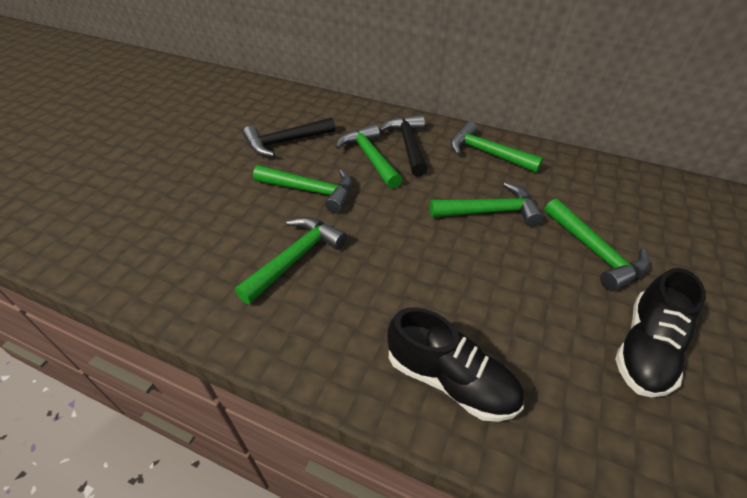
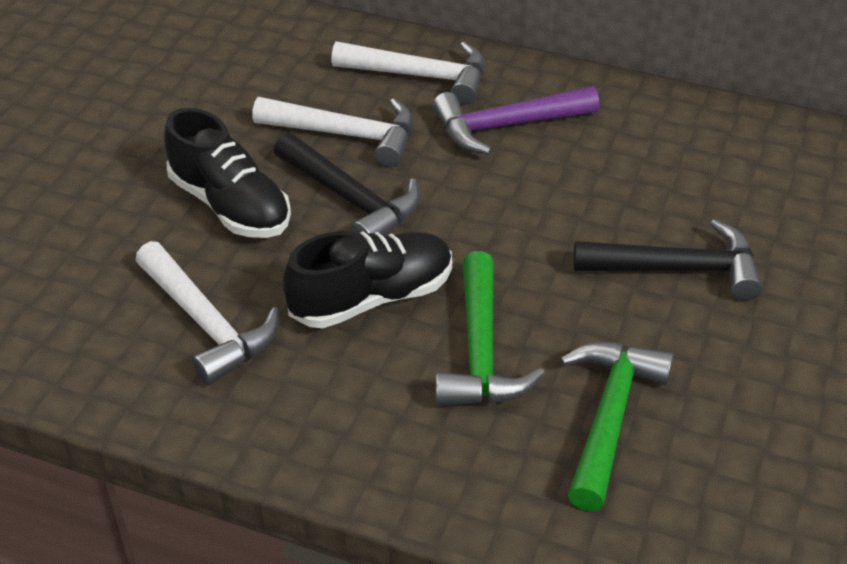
green hammer: 6 -> 2
purple hammer: 0 -> 1
white hammer: 0 -> 3

